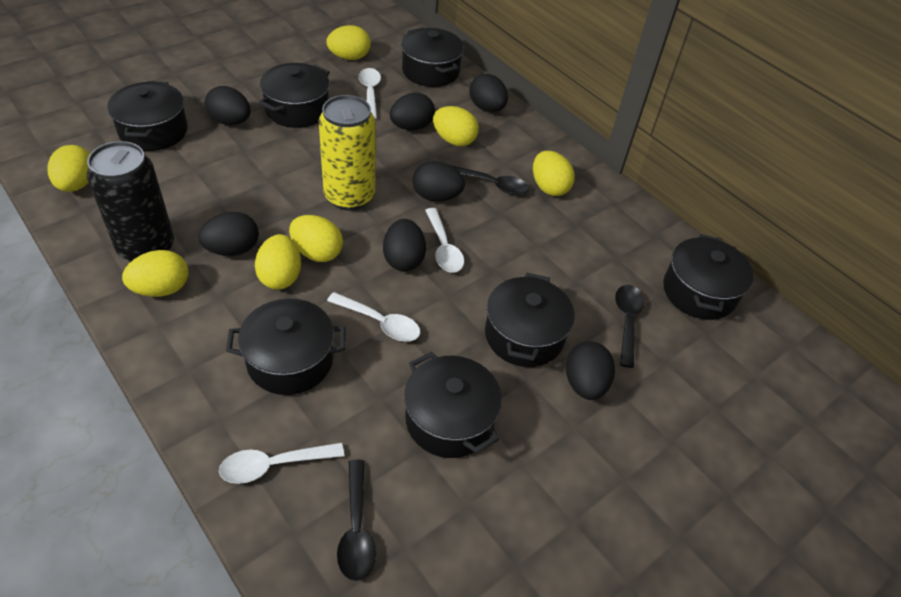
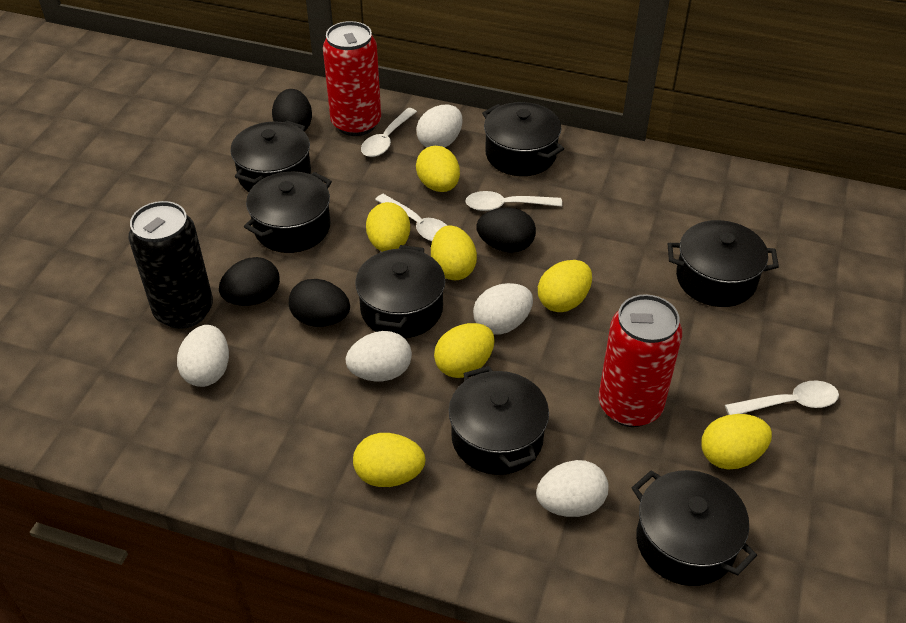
black egg: 7 -> 4
black spoon: 3 -> 0
red can: 0 -> 2
white egg: 0 -> 5
yellow can: 1 -> 0

